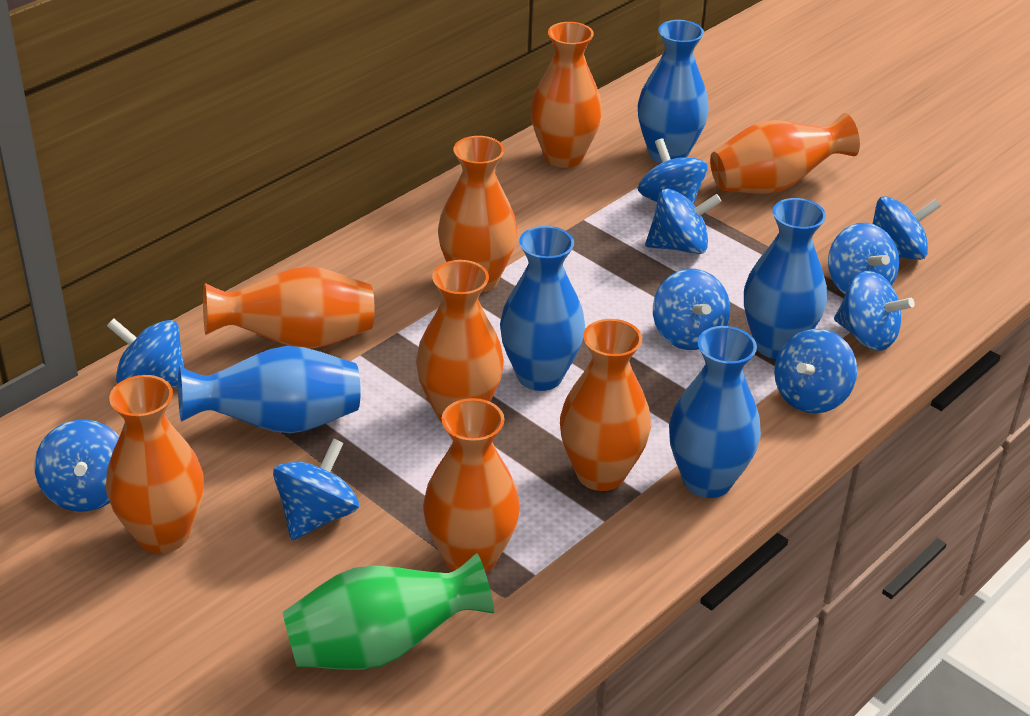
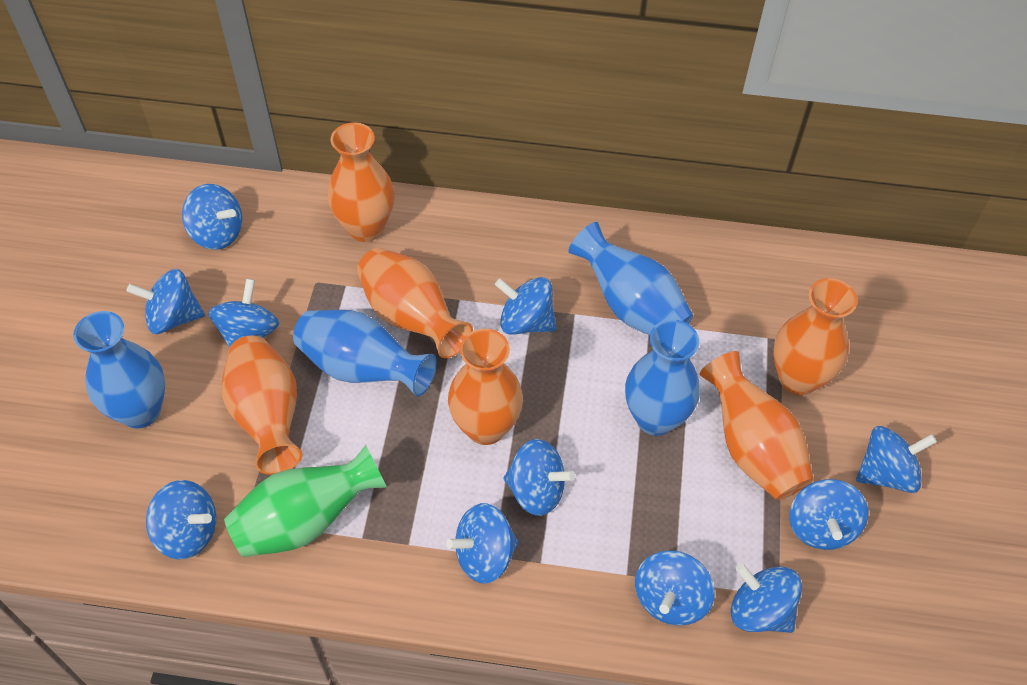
blue spinning top: 10 -> 11
blue vase: 5 -> 4
orange vase: 8 -> 6

